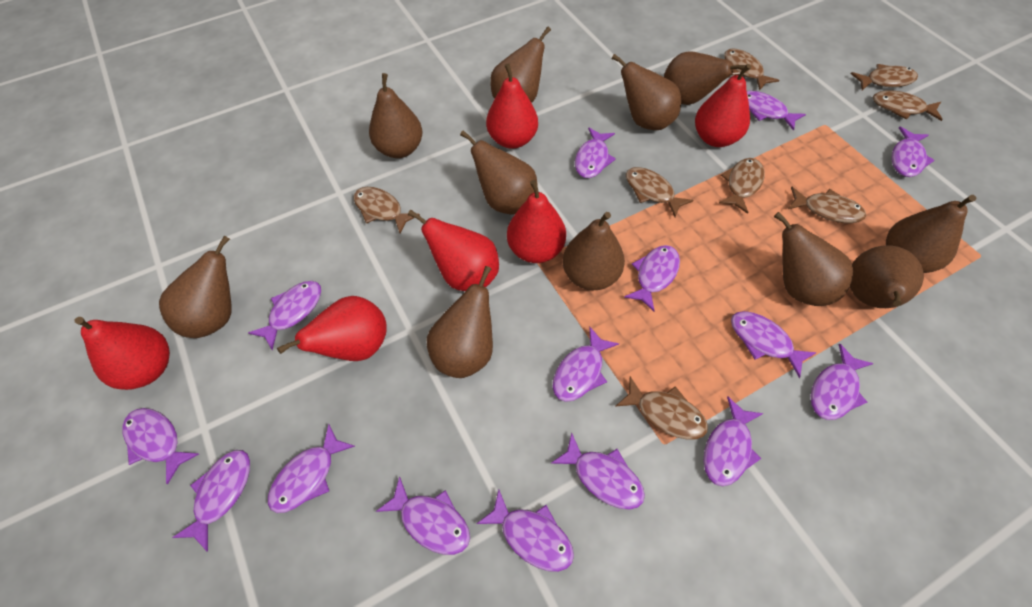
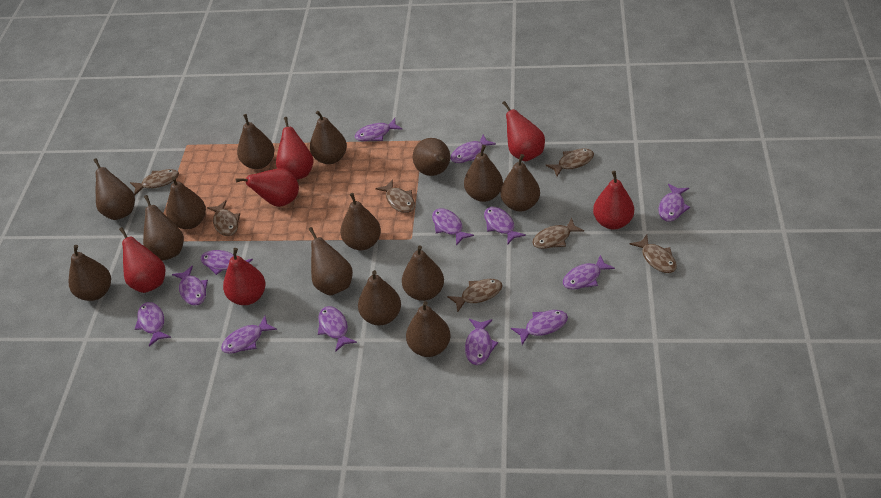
brown fish: 8 -> 7
brown pear: 11 -> 14
purple fish: 15 -> 13

